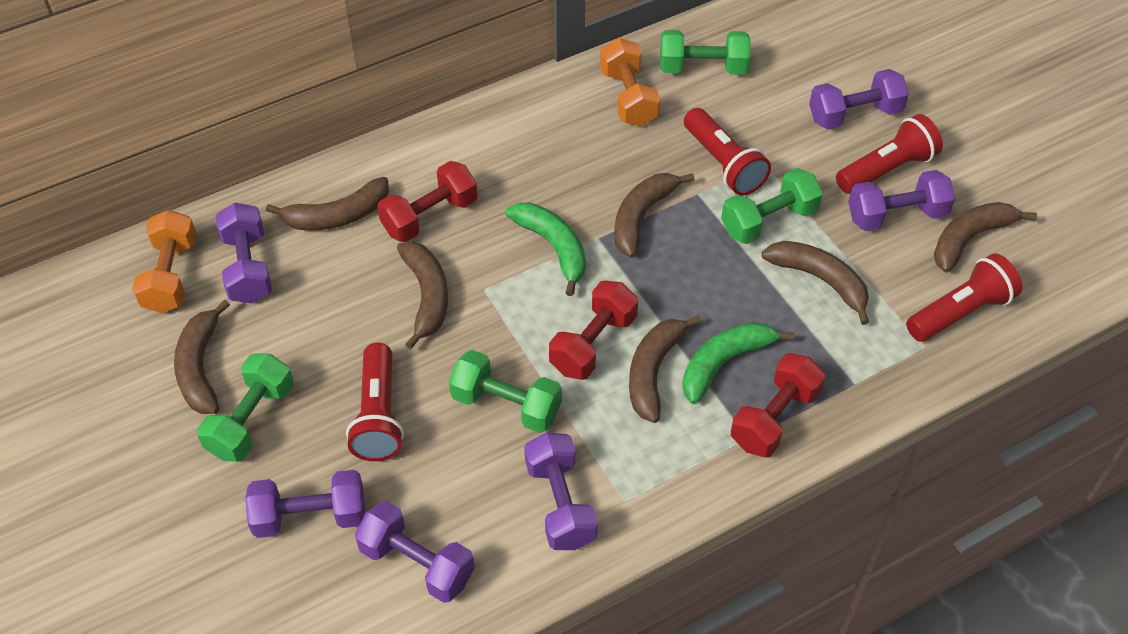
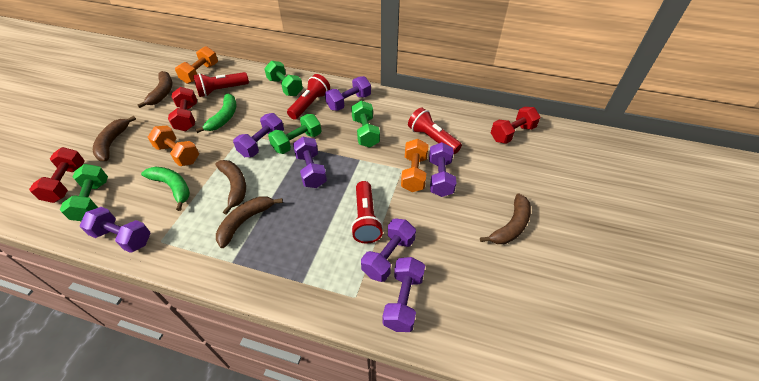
brown banana: 7 -> 5
orange dumbbell: 2 -> 3
purple dumbbell: 6 -> 7

